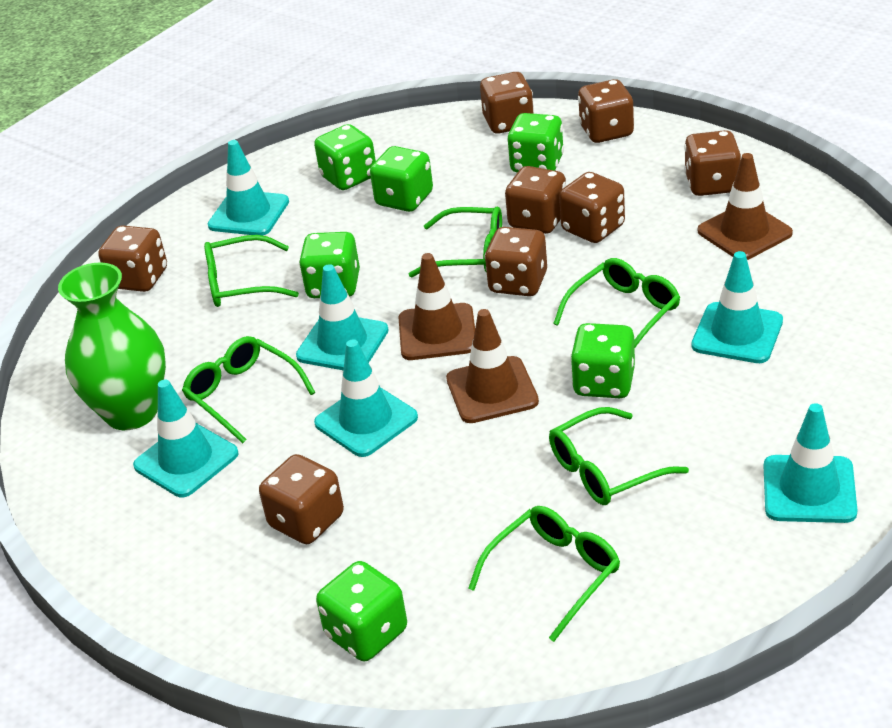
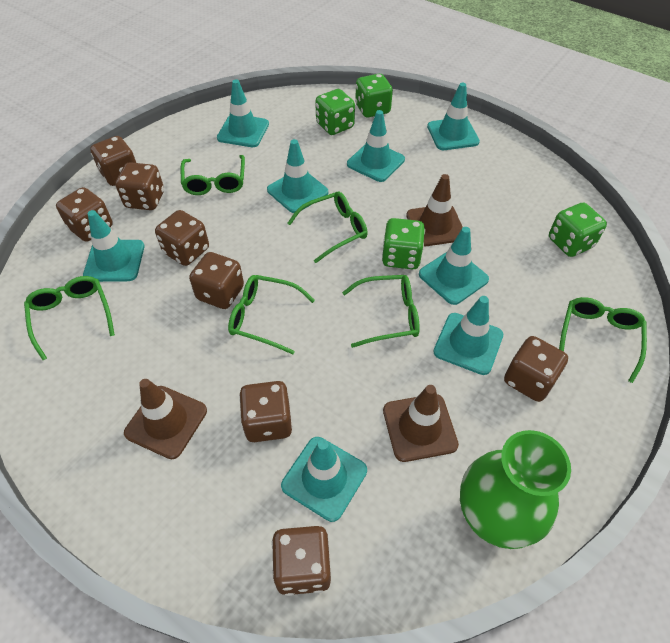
green dice: 6 -> 4
turquoise traffic cone: 6 -> 8

